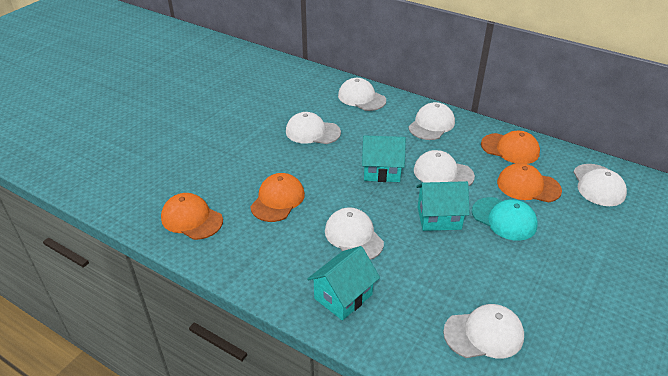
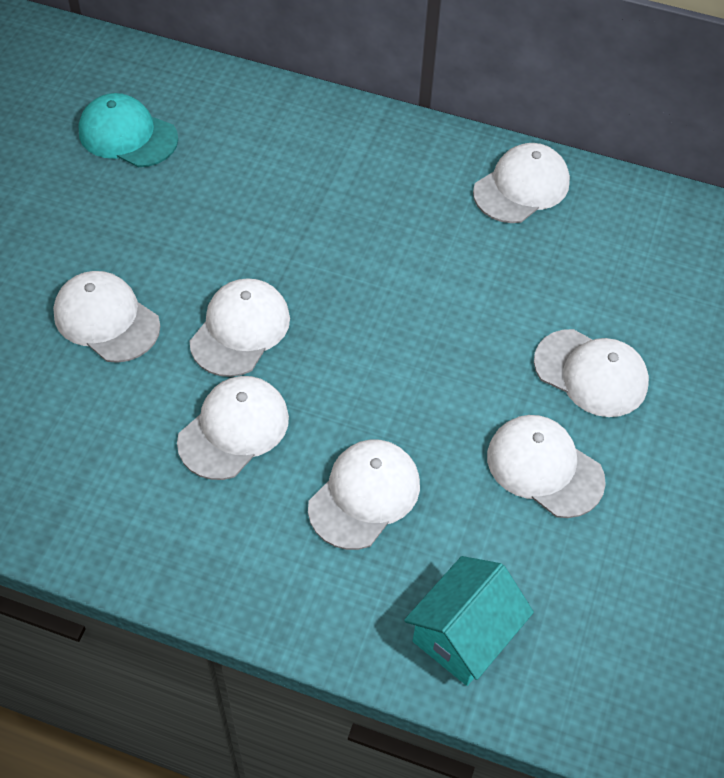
orange cap: 4 -> 0
turquoise house: 3 -> 1

